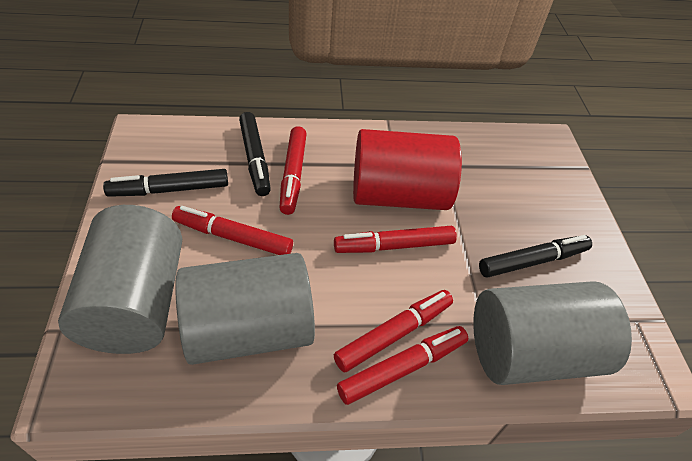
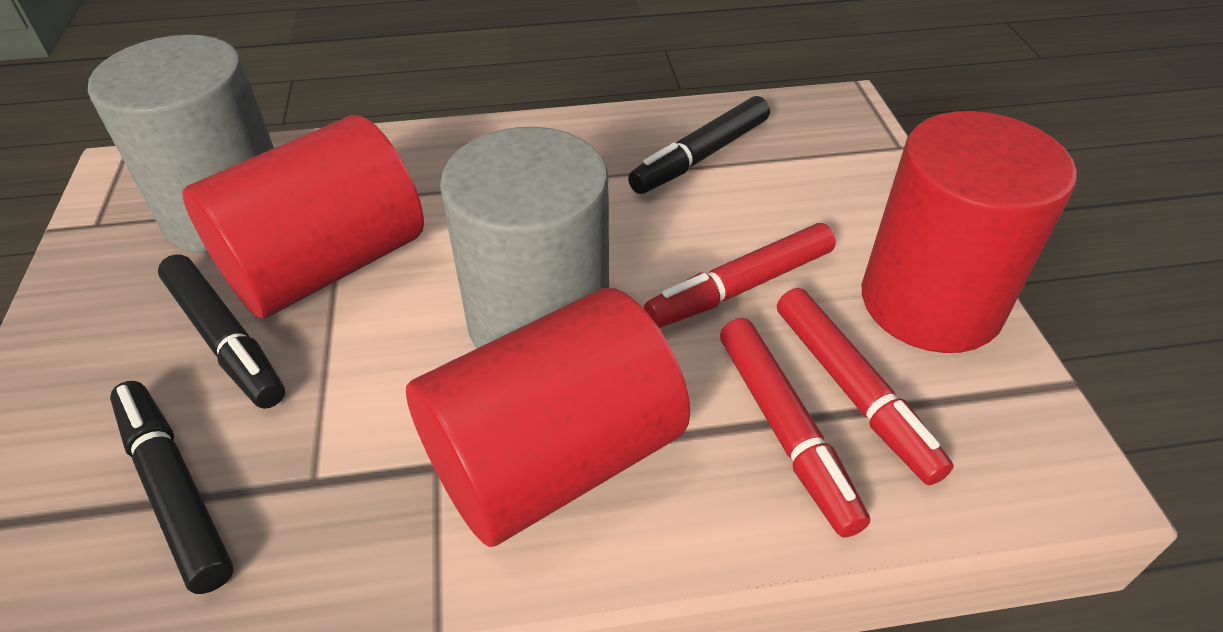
grey cylinder: 3 -> 2
red cylinder: 1 -> 3
red marker: 5 -> 3

